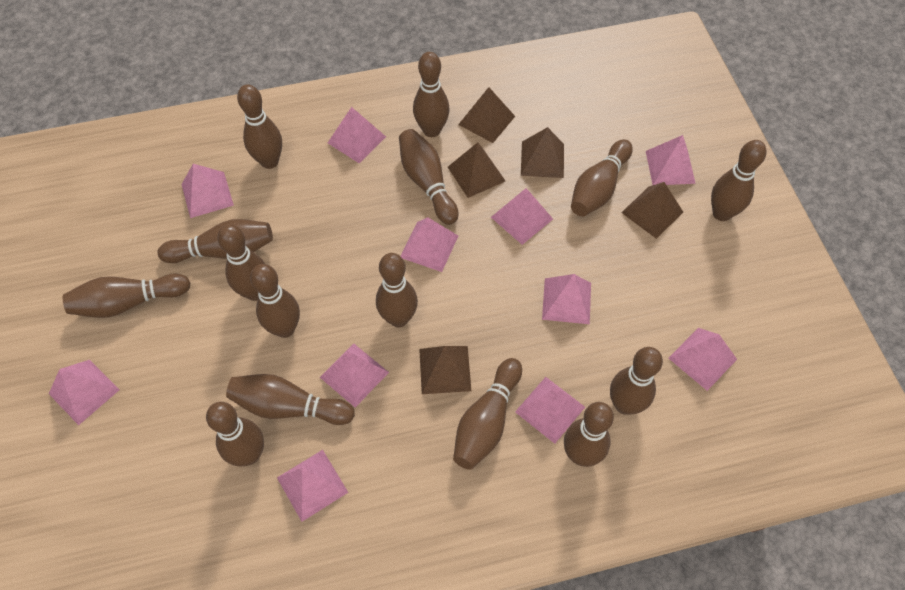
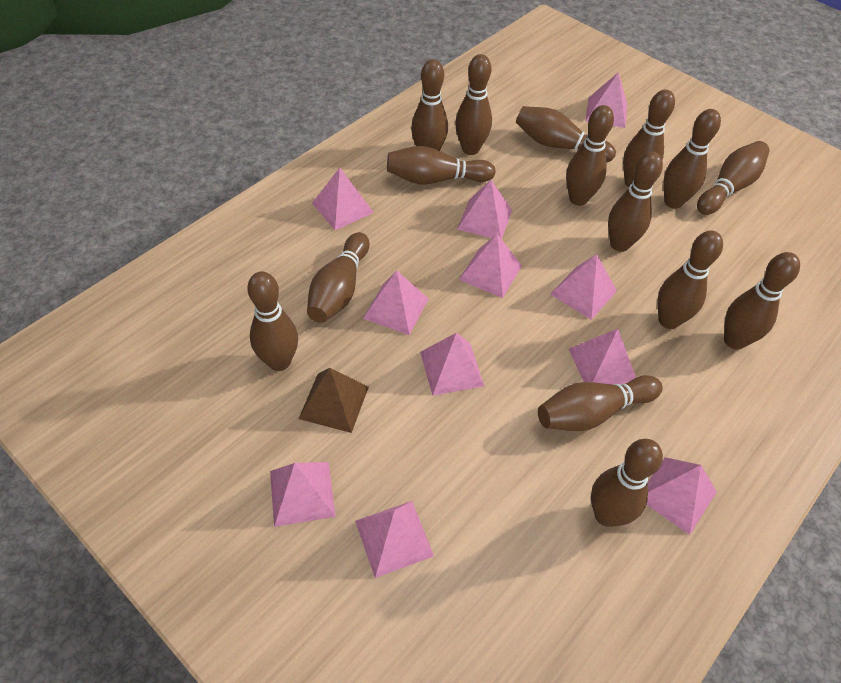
brown pyramid: 5 -> 1

